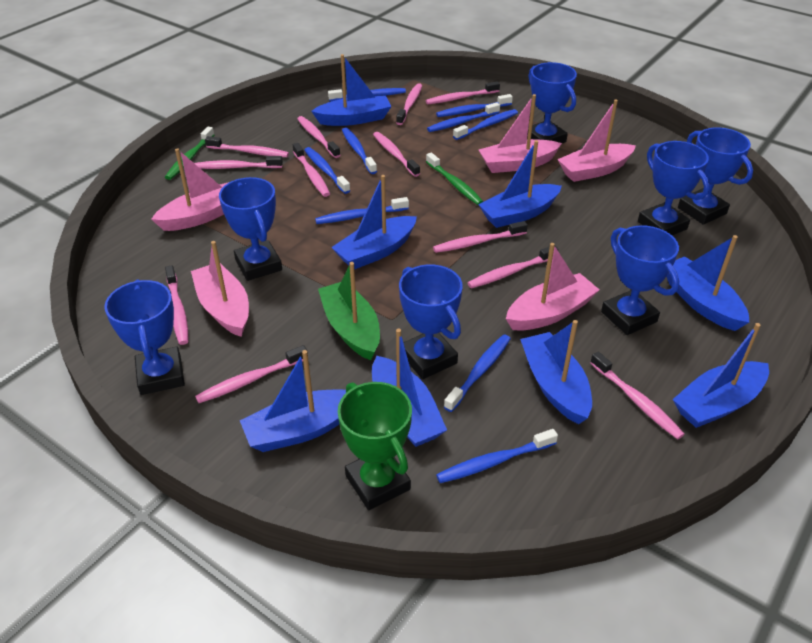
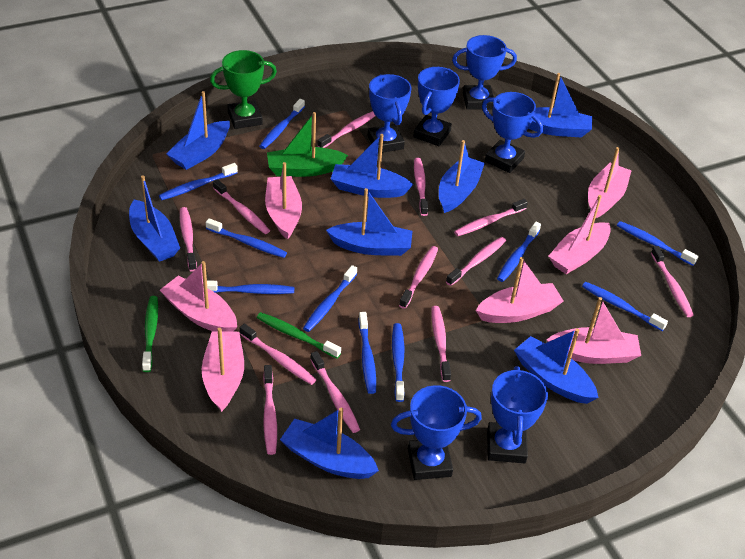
blue toothbrush: 9 -> 10
blue trophy: 7 -> 6
pink boat: 5 -> 7

